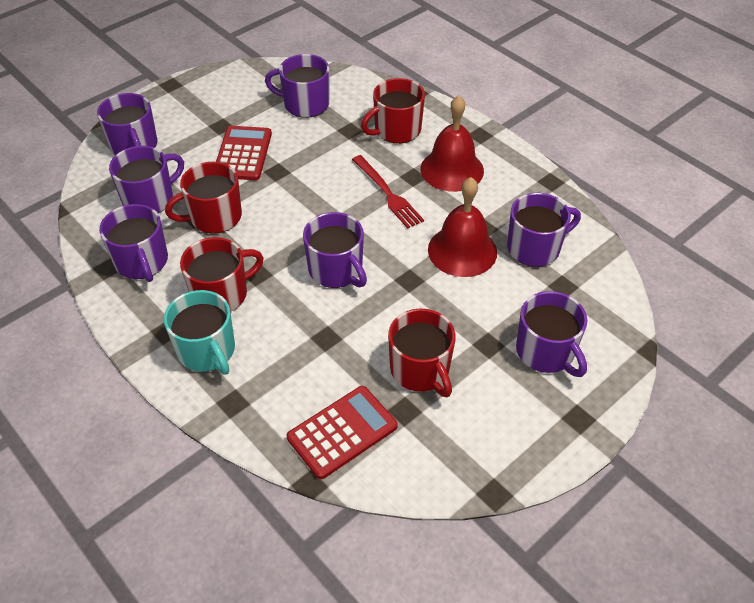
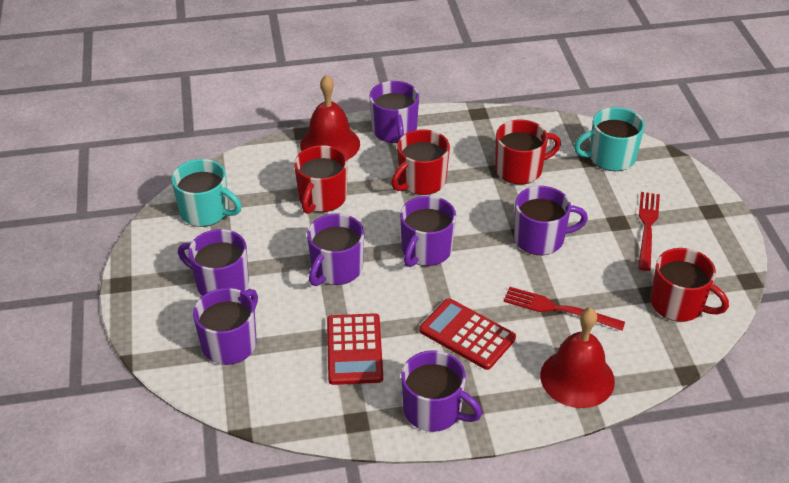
red fork: 1 -> 2
turquoise mug: 1 -> 2

